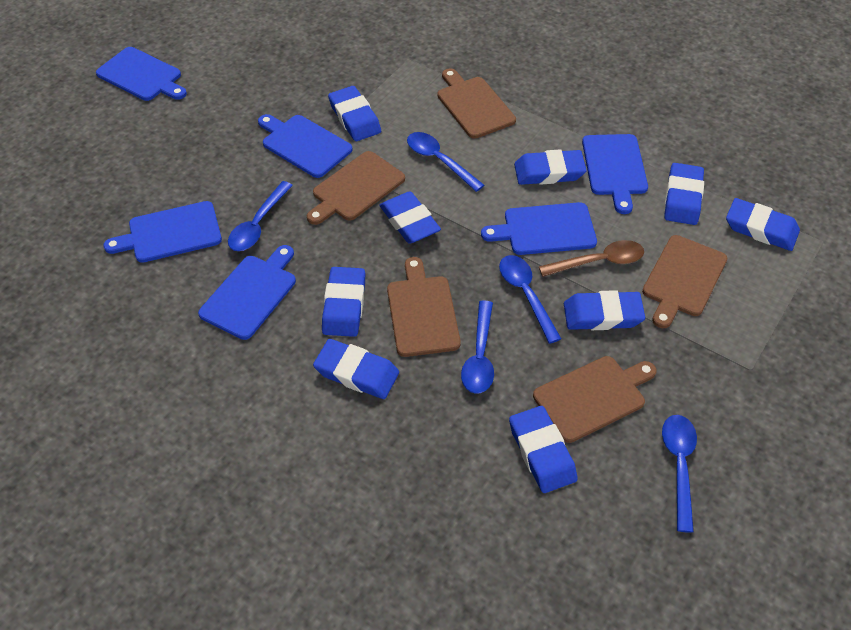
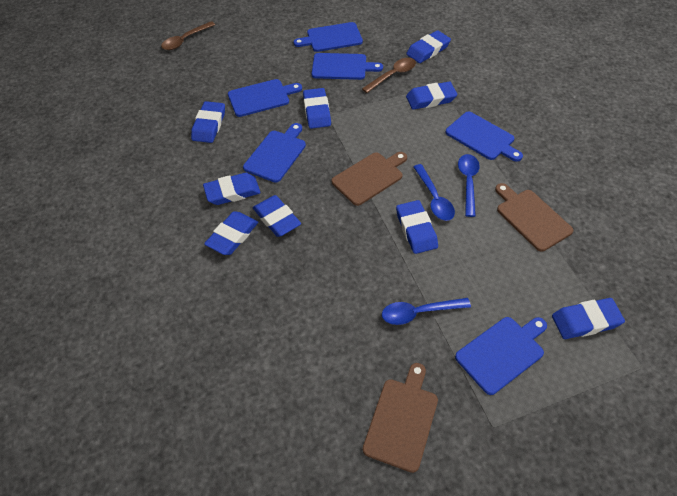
blue spoon: 5 -> 3
brown cutting board: 5 -> 3
brown spoon: 1 -> 2

